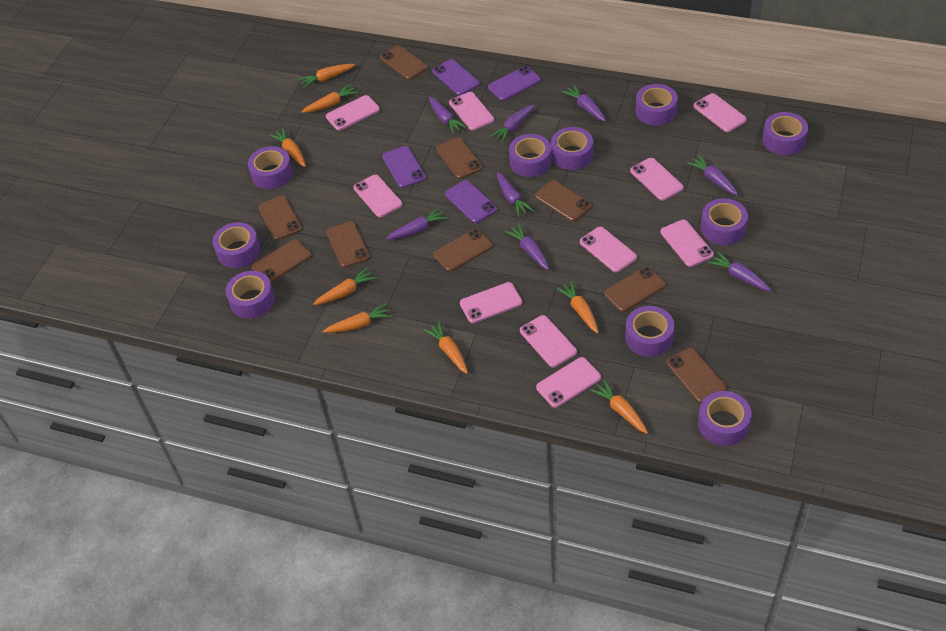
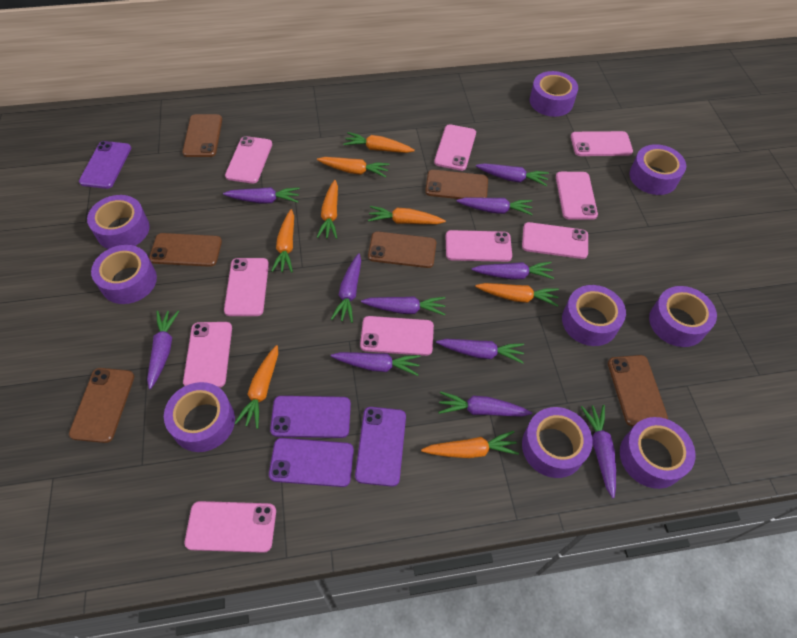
brown phone: 9 -> 6
purple carrot: 8 -> 11
purple tape: 10 -> 9

